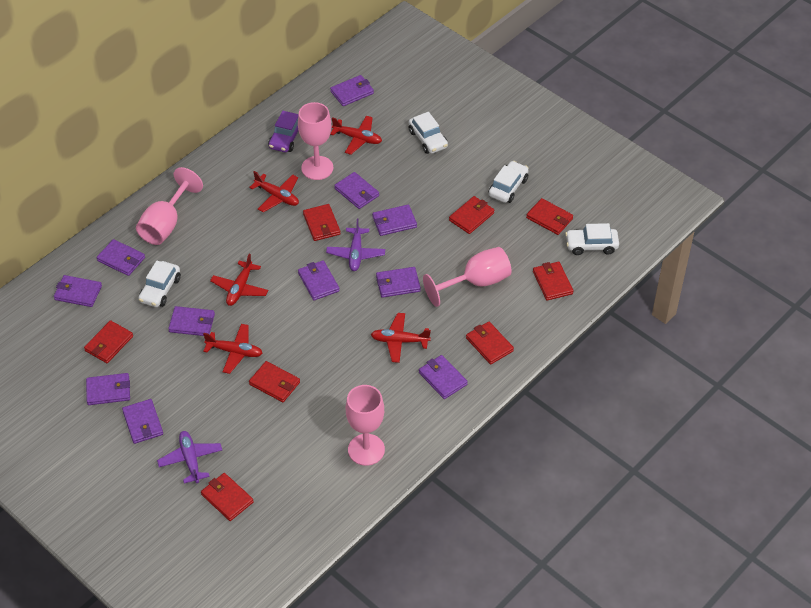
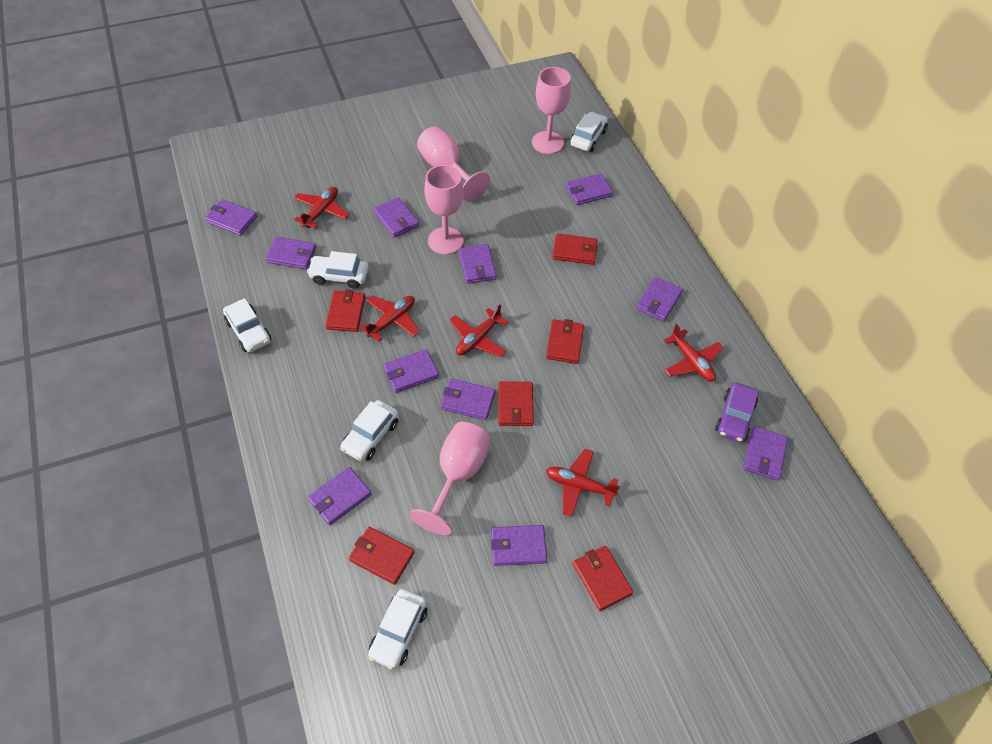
purple plane: 2 -> 0
red wallet: 8 -> 6
white car: 4 -> 5

